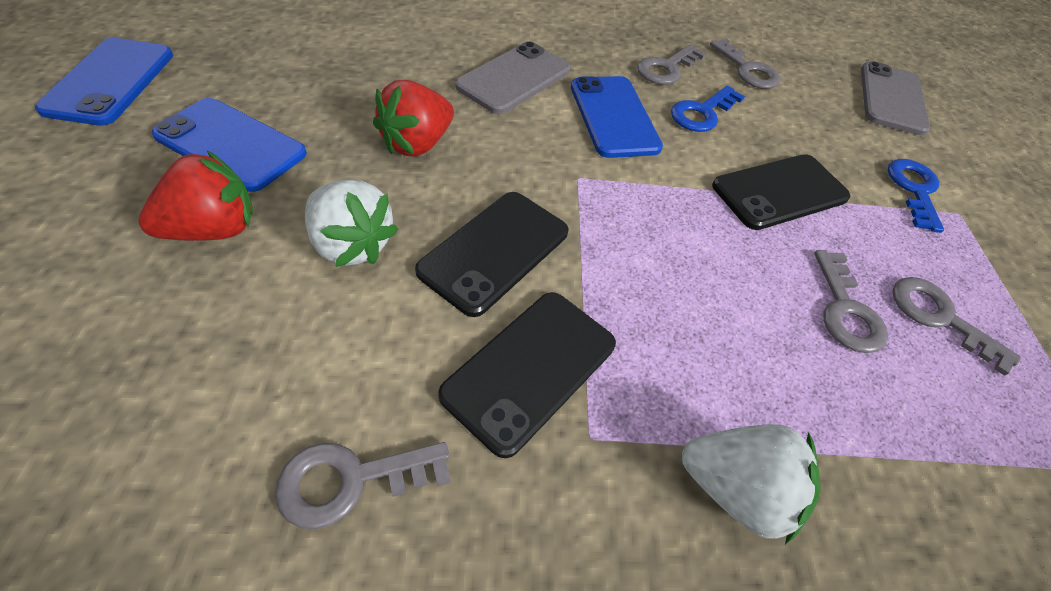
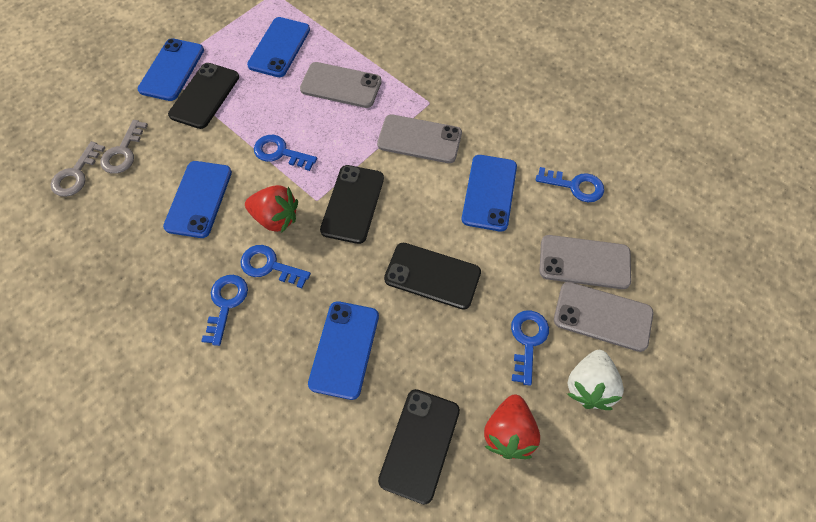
black phone: 3 -> 4
blue key: 2 -> 5
blue phone: 3 -> 5
grey key: 5 -> 2
grey phone: 2 -> 4
white strawberry: 2 -> 1

